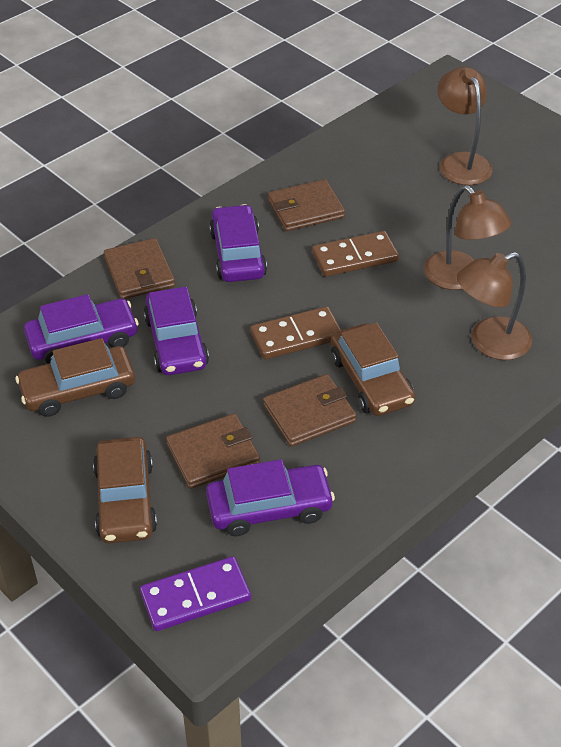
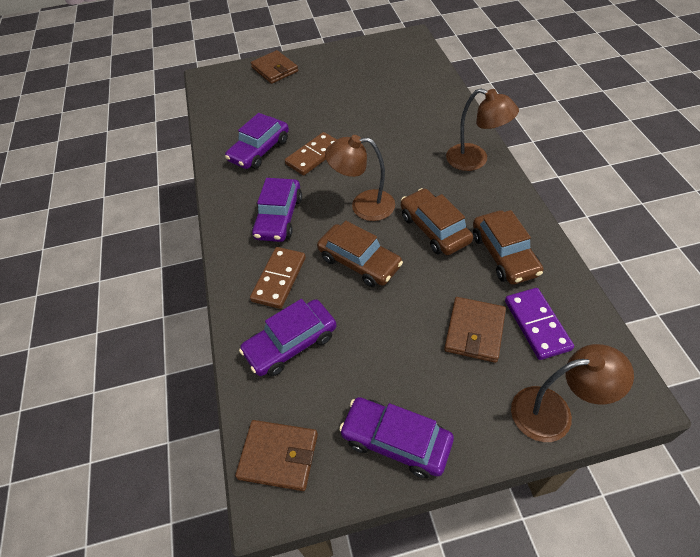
brown wallet: 4 -> 3

